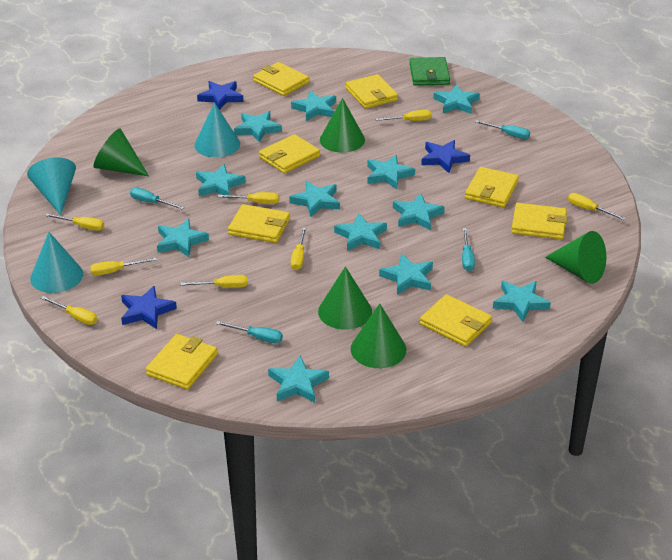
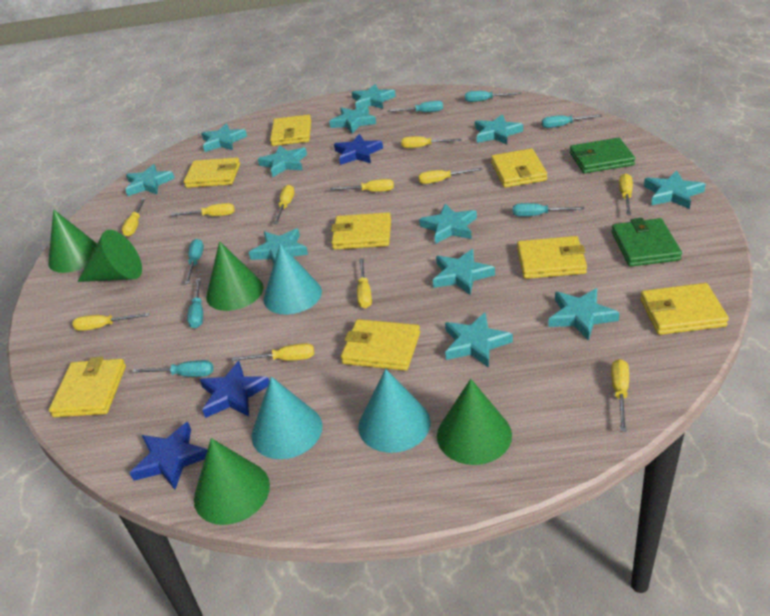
green wallet: 1 -> 2
turquoise screwdriver: 4 -> 7
yellow screwdriver: 8 -> 11

